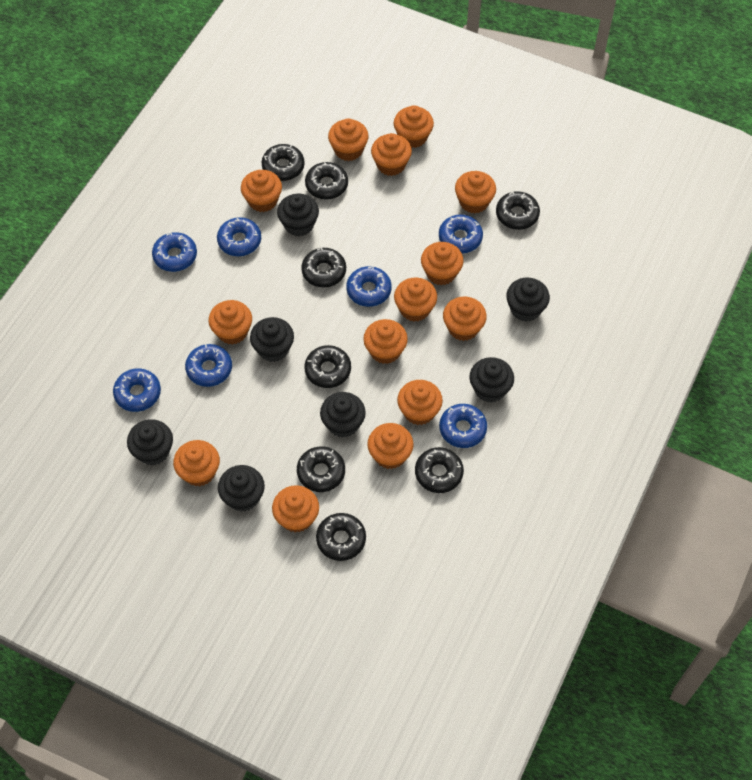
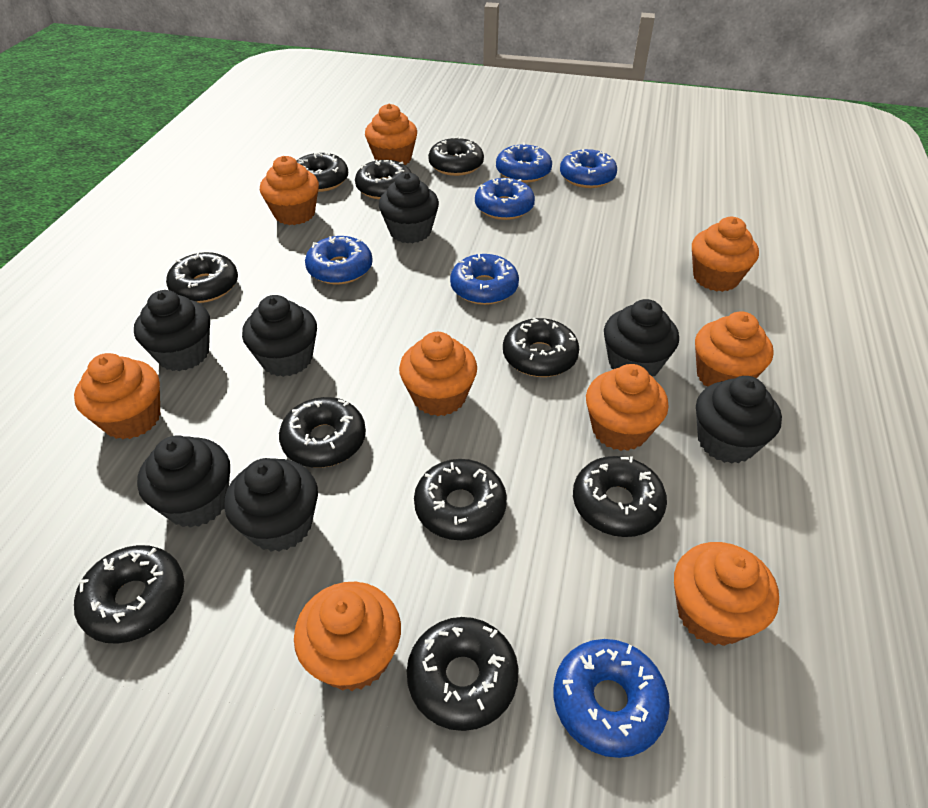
black donut: 8 -> 10
blue donut: 7 -> 6
orange cupcake: 14 -> 9

